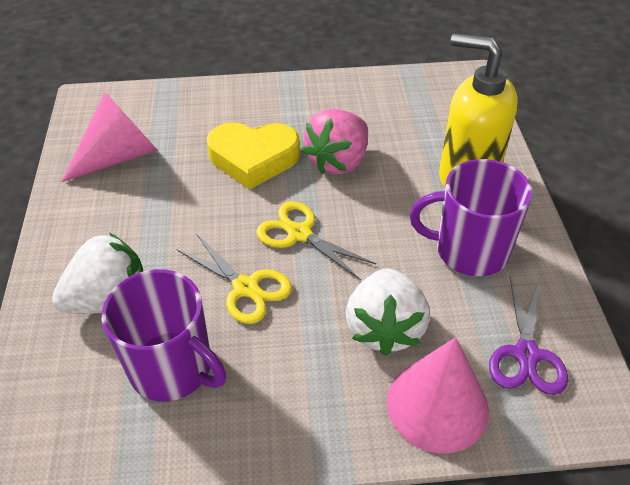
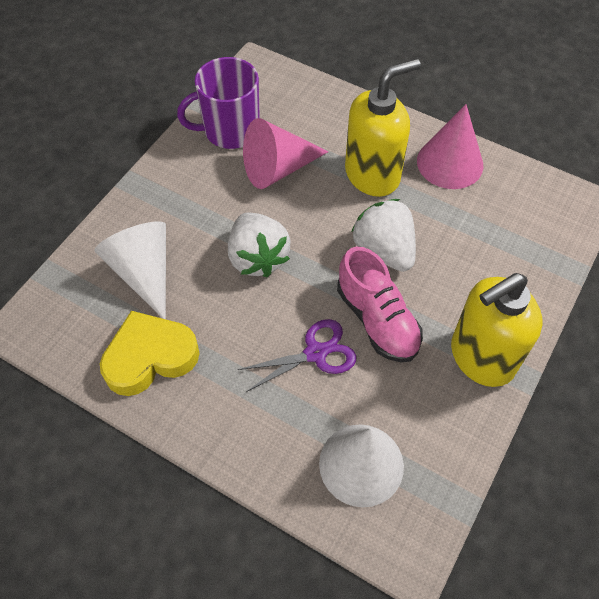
pink shoe: 0 -> 1
pink strawberry: 1 -> 0
purple mug: 2 -> 1
white cone: 0 -> 2
yellow scissors: 2 -> 0
yellow soap dispenser: 1 -> 2

